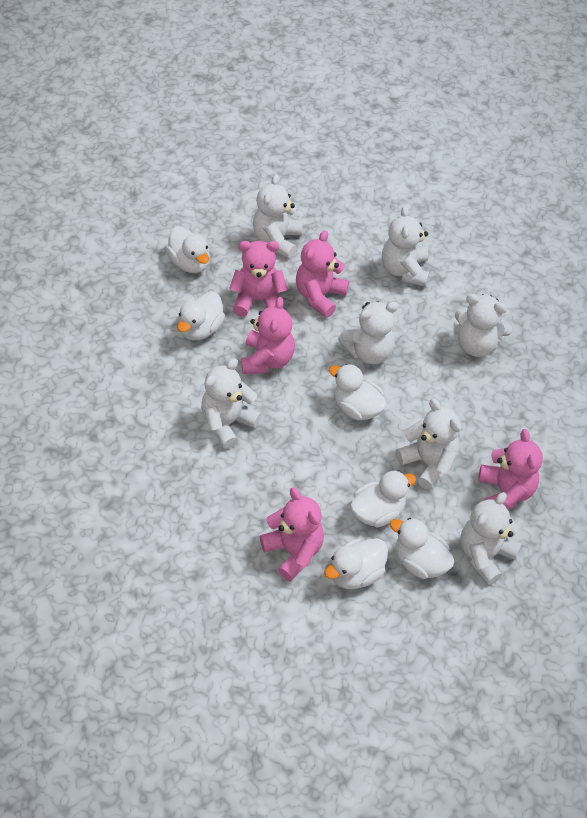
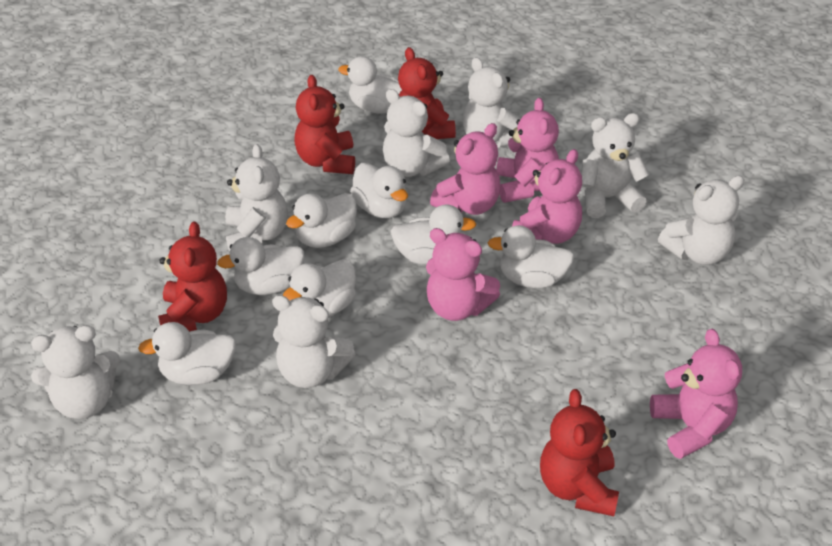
red teddy bear: 0 -> 4
white duck: 6 -> 8

